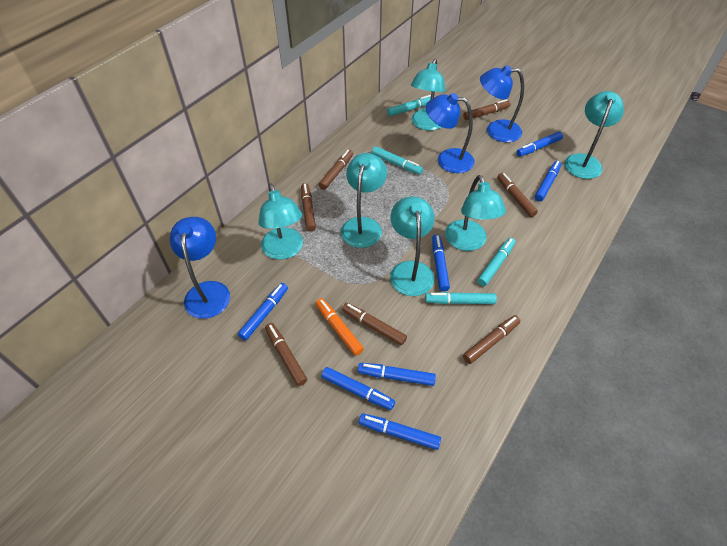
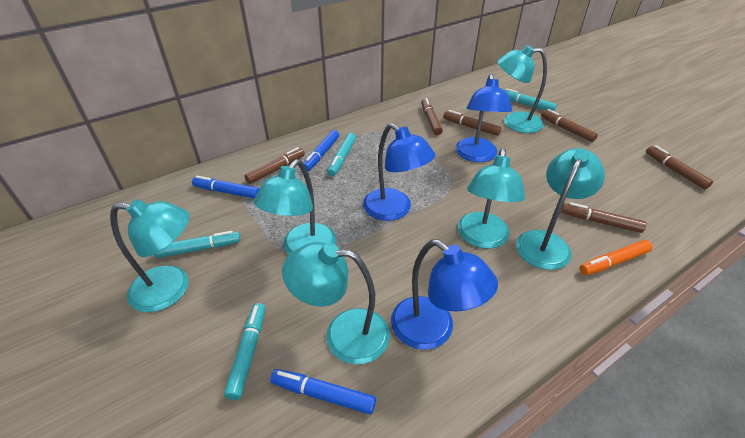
blue marker: 7 -> 3
brown marker: 7 -> 6

